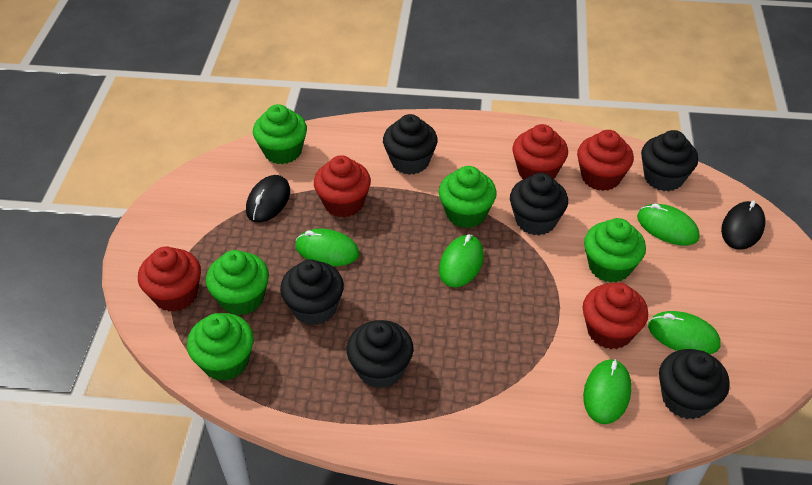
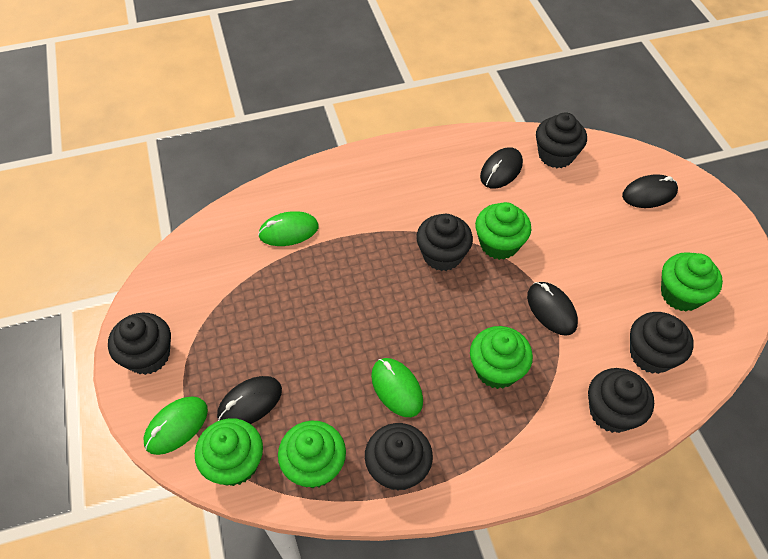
black mouse: 2 -> 4
green mouse: 5 -> 3
red cupcake: 5 -> 0

